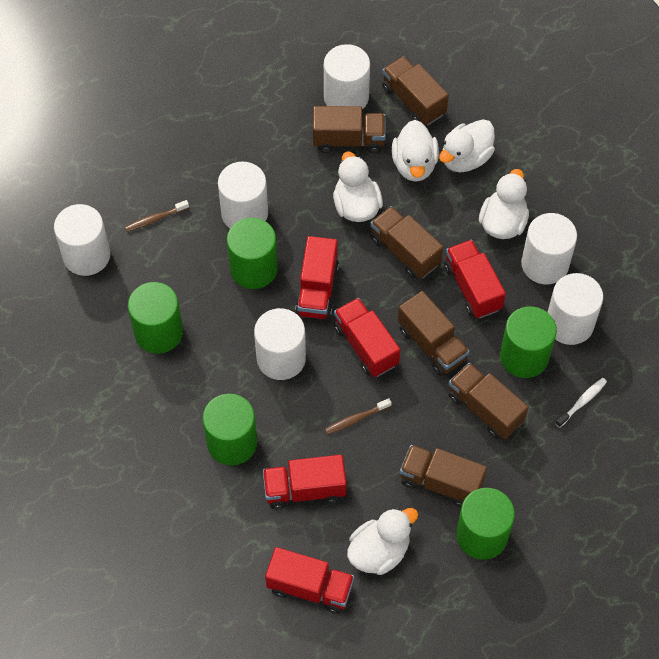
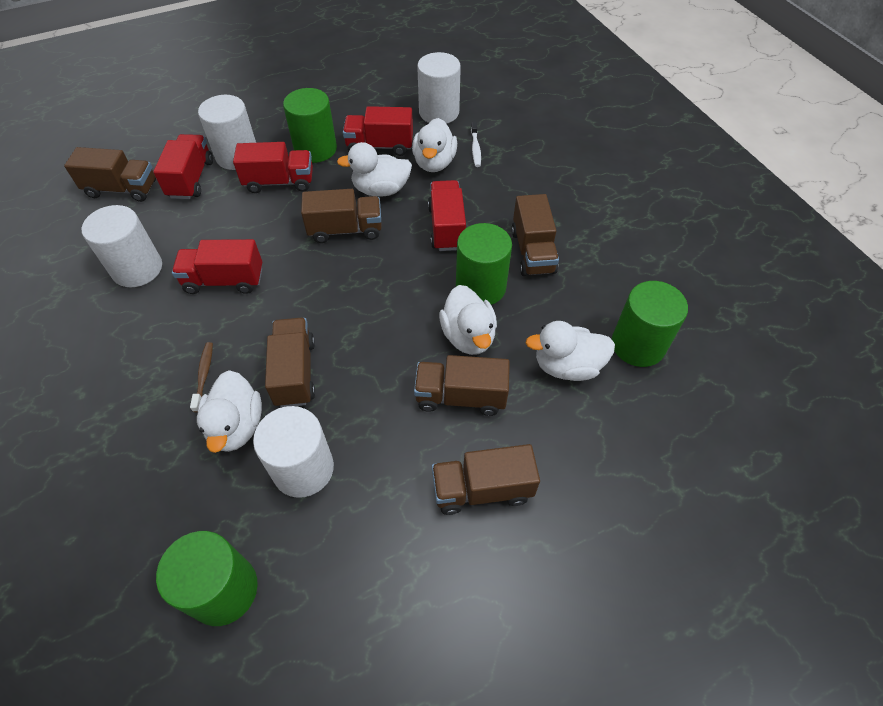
brown toothbrush: 2 -> 1
green cylinder: 5 -> 4
white cylinder: 6 -> 4

